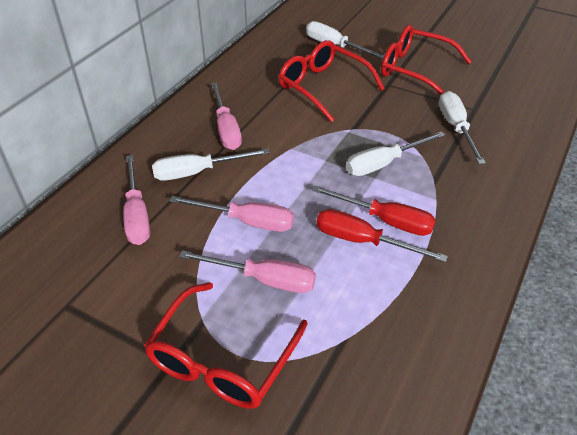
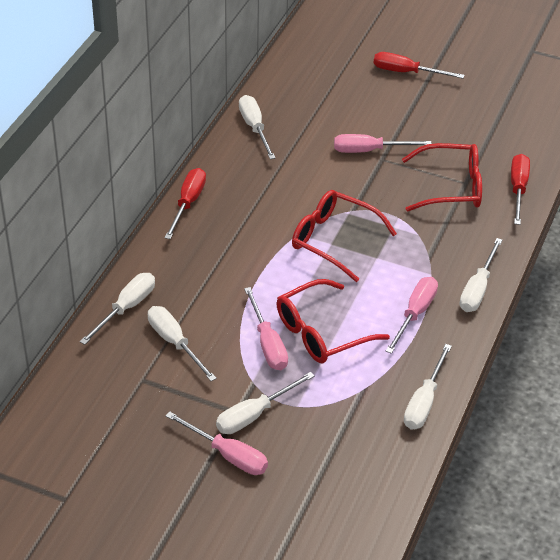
red screwdriver: 2 -> 3
white screwdriver: 4 -> 6

